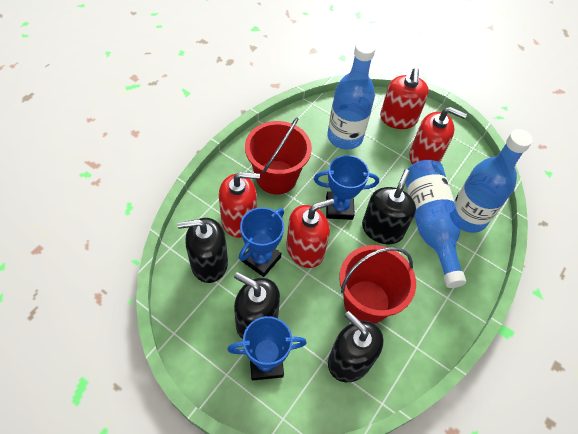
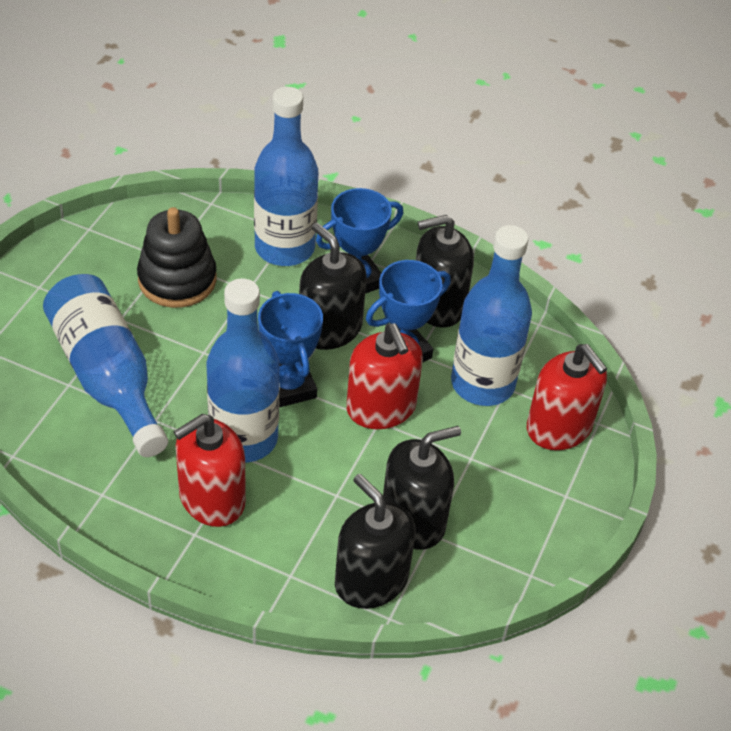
black stacking toy: 0 -> 1
blue bottle: 3 -> 4
red bucket: 2 -> 0
red soap dispenser: 4 -> 3

